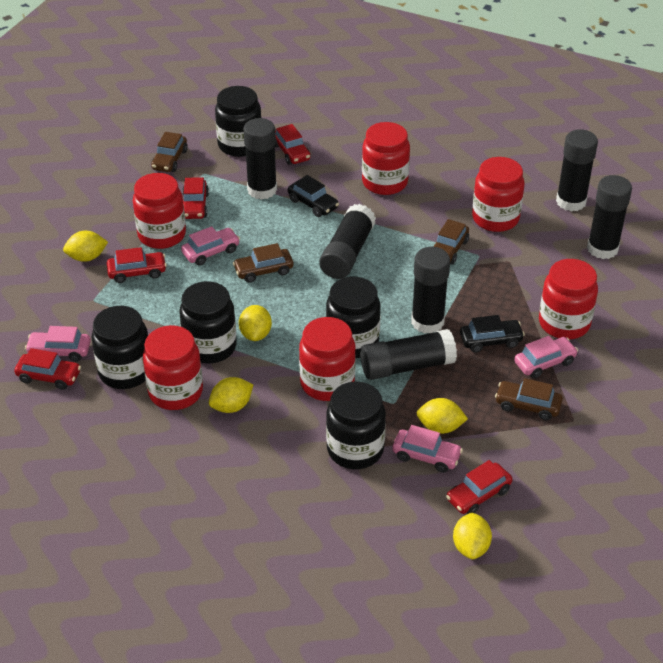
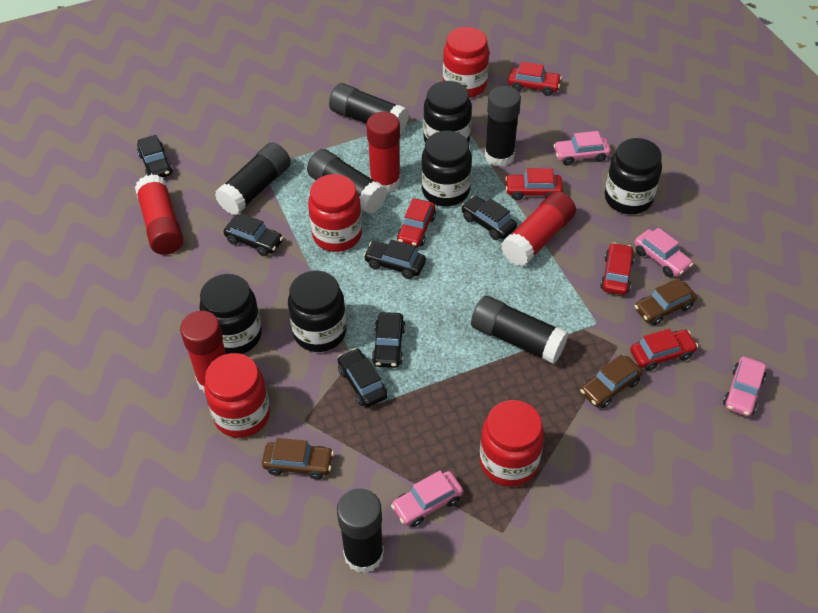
black car: 2 -> 6
brown car: 4 -> 3
red glue stick: 0 -> 4
red jar: 6 -> 4
yellow lemon: 5 -> 0

